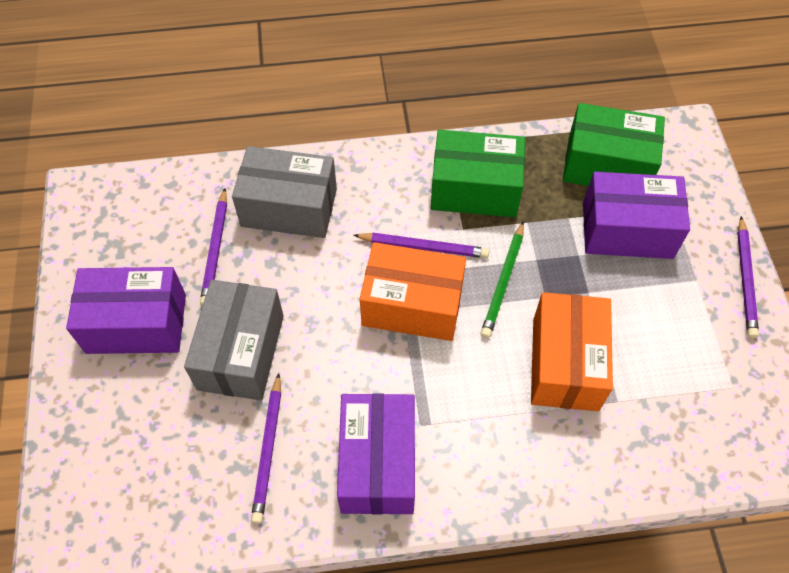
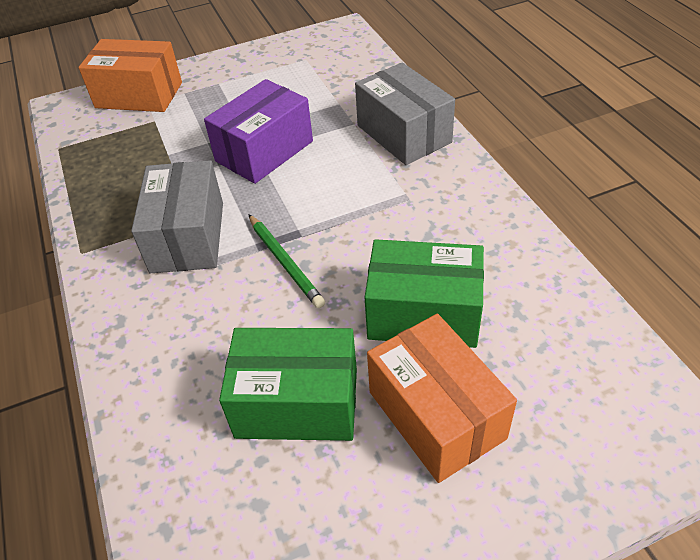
purple box: 3 -> 1
purple pencil: 4 -> 0

